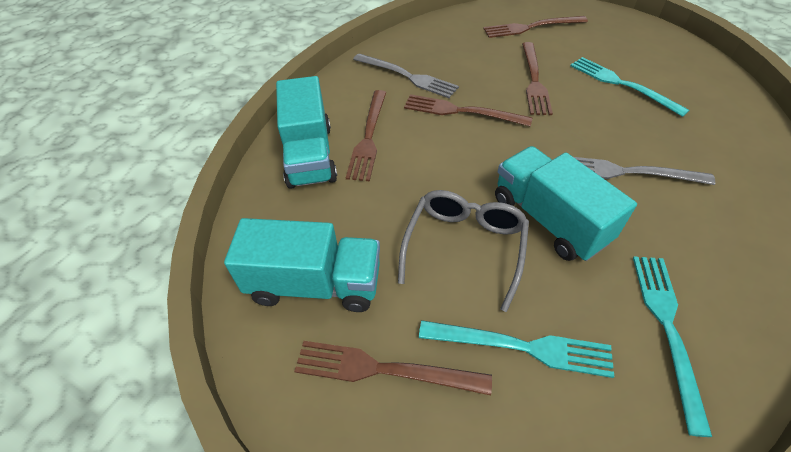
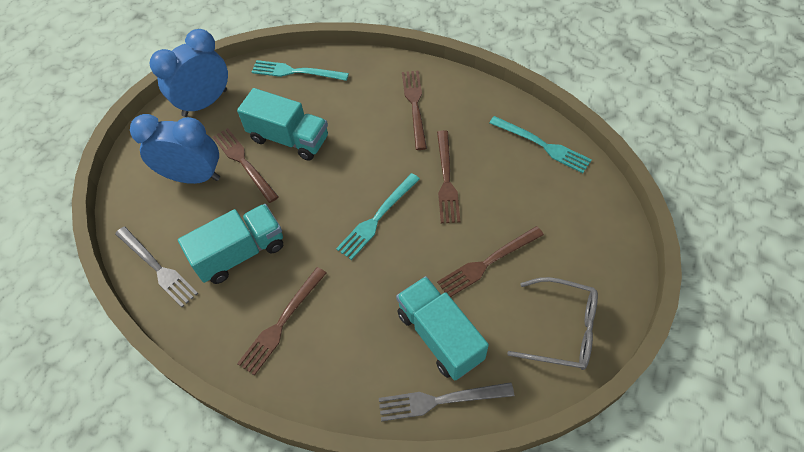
blue clock: 0 -> 2

